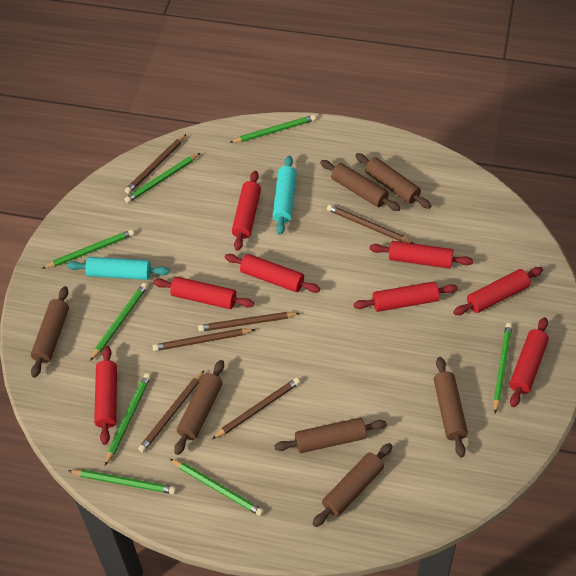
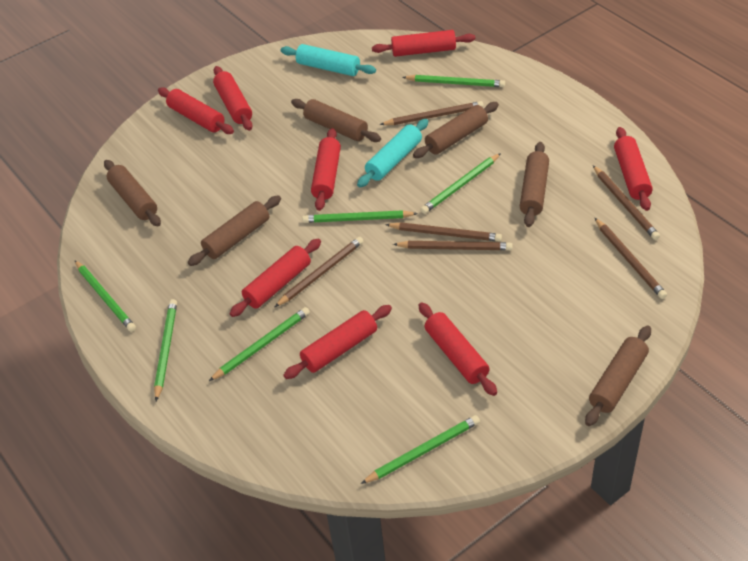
brown rolling pin: 7 -> 6
green pencil: 8 -> 7

